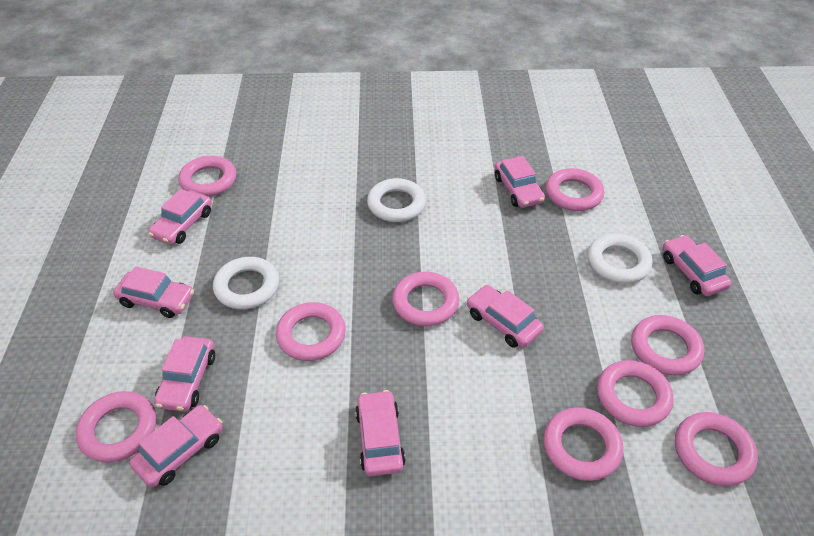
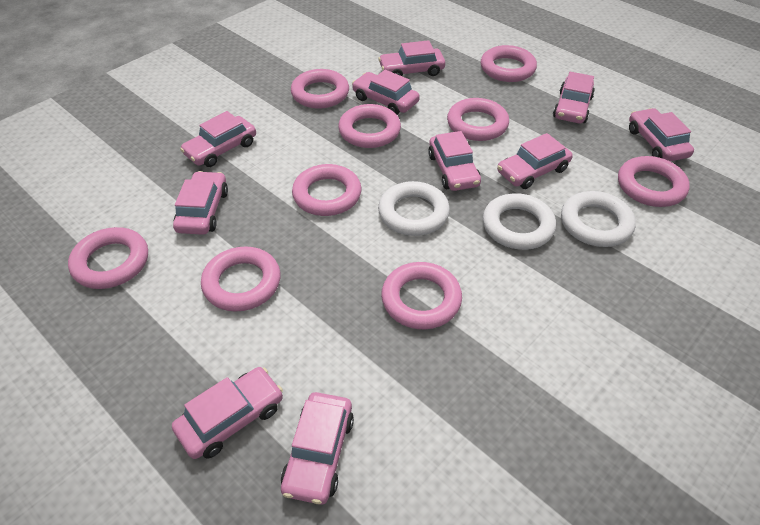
pink car: 8 -> 10

